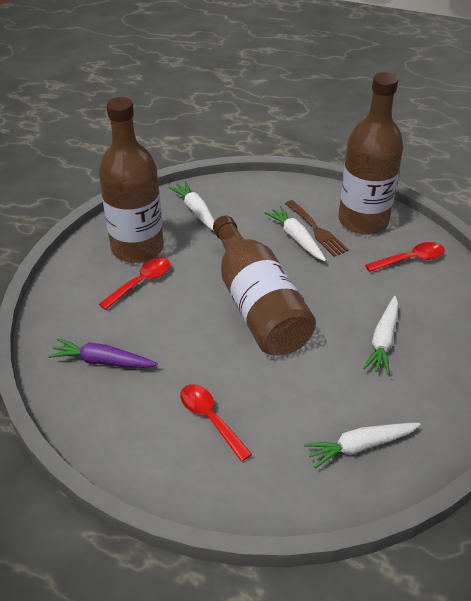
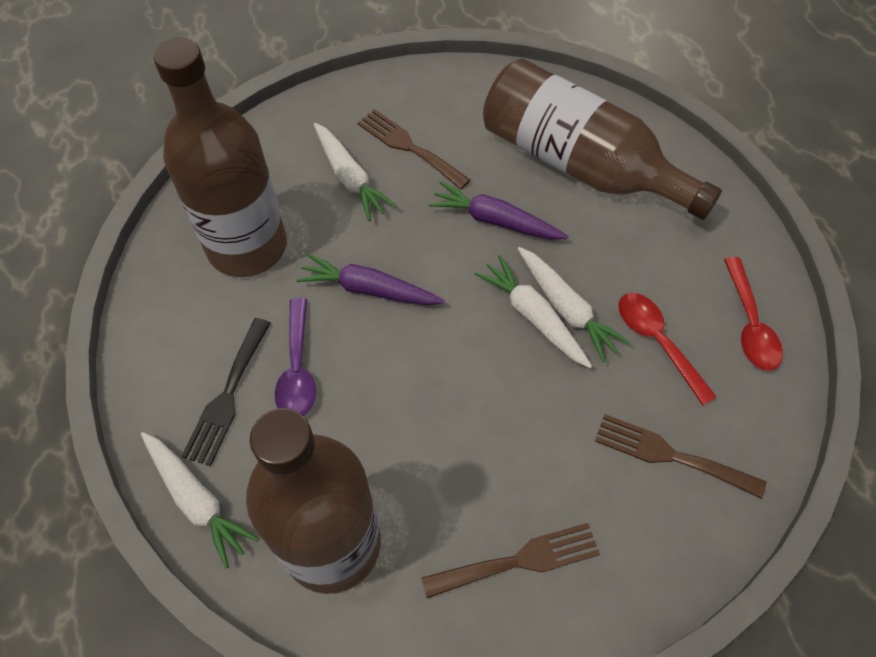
black fork: 0 -> 1
brown fork: 1 -> 3
purple carrot: 1 -> 2
purple spoon: 0 -> 1
red spoon: 3 -> 2

